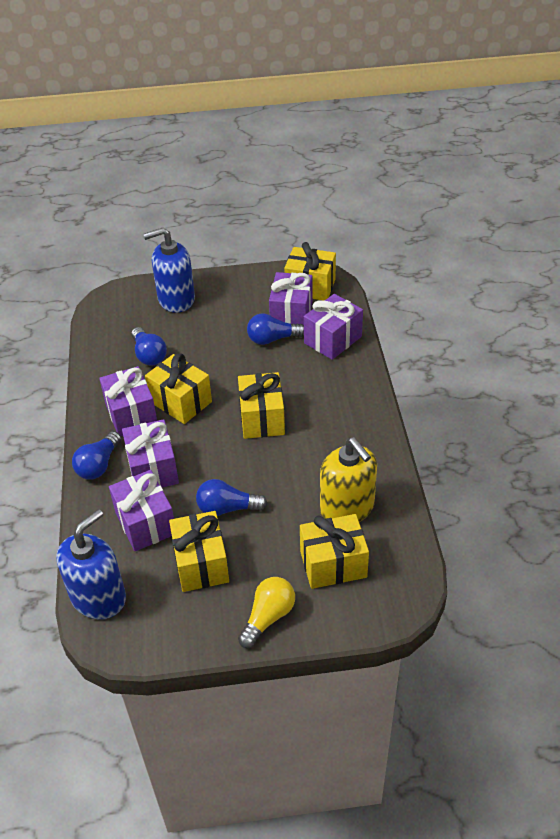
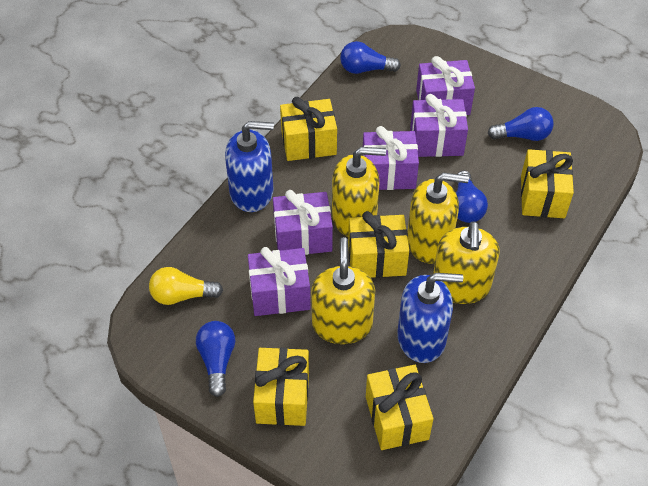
yellow soap dispenser: 1 -> 4

